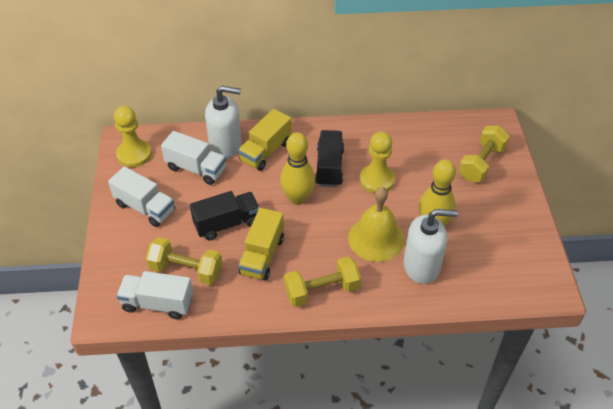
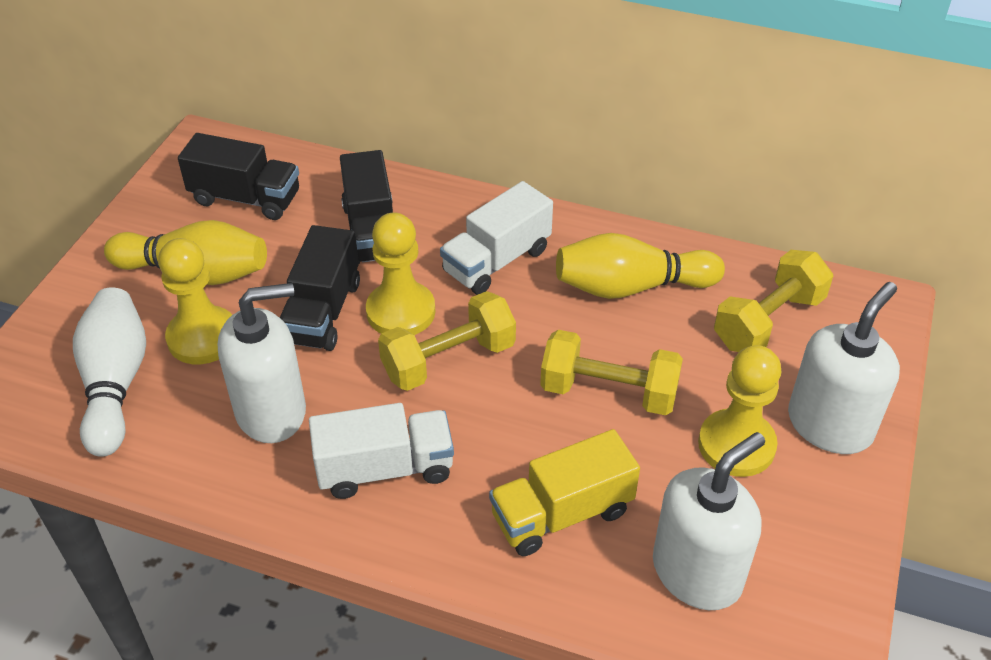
black truck: 2 -> 3
white bowling pin: 0 -> 1
white soap dispenser: 2 -> 3
white truck: 3 -> 2
yellow bell: 1 -> 0
yellow pawn: 2 -> 3
yellow truck: 2 -> 1

